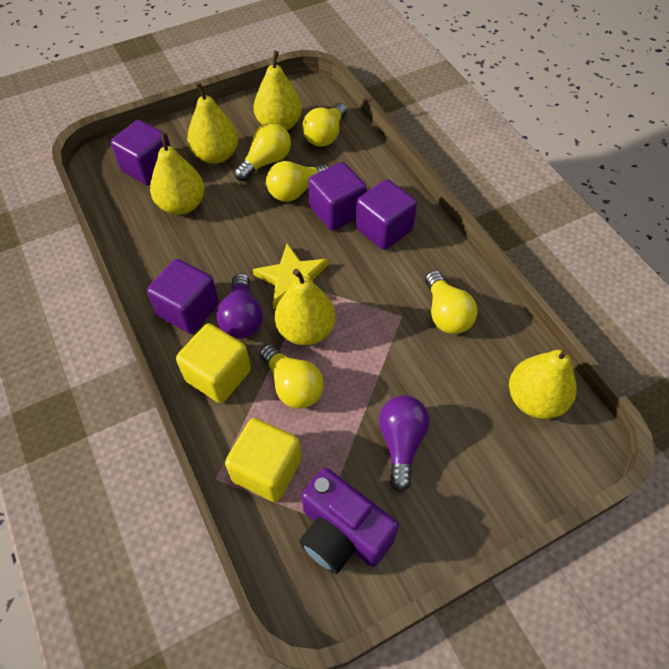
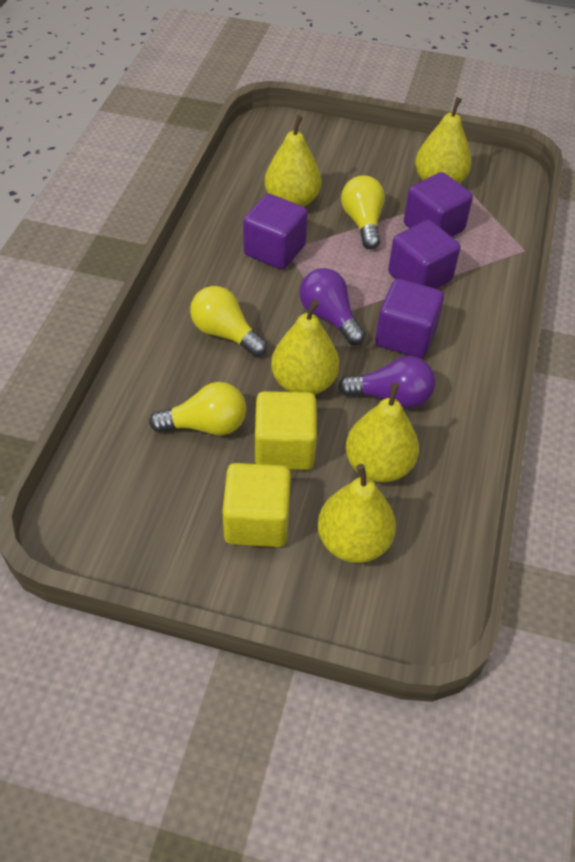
purple camera: 1 -> 0
yellow light bulb: 5 -> 3
yellow star: 1 -> 0

